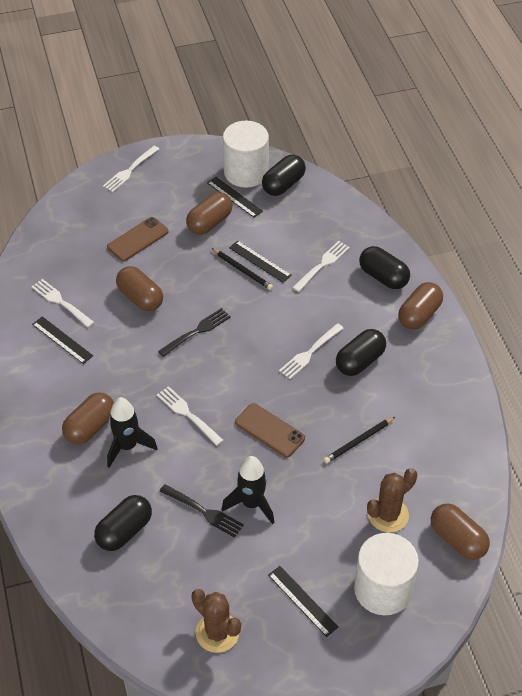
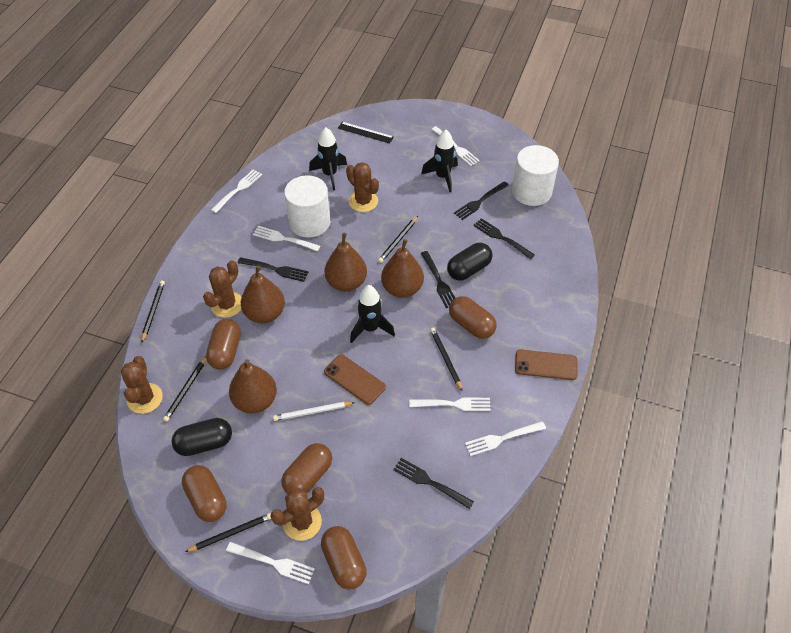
black capsule: 4 -> 2
black fork: 2 -> 5
black pencil: 2 -> 5
black rocket: 2 -> 3
black ruler: 4 -> 1
brown cactus: 2 -> 4
brown pear: 0 -> 4
white fork: 5 -> 6
white pencil: 0 -> 1

